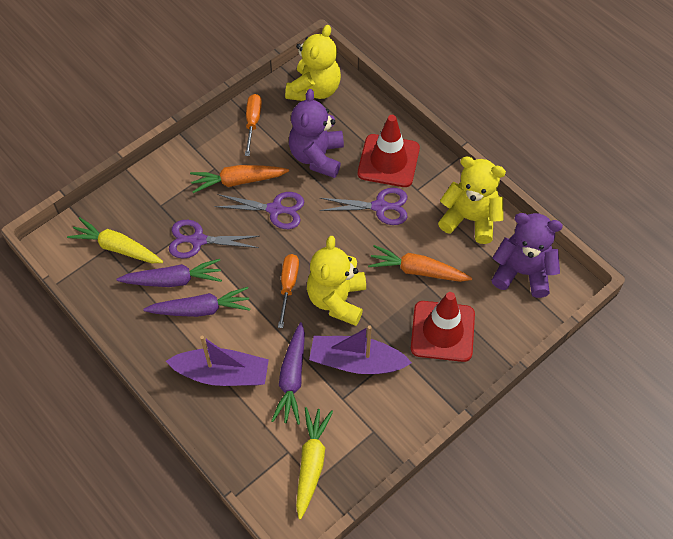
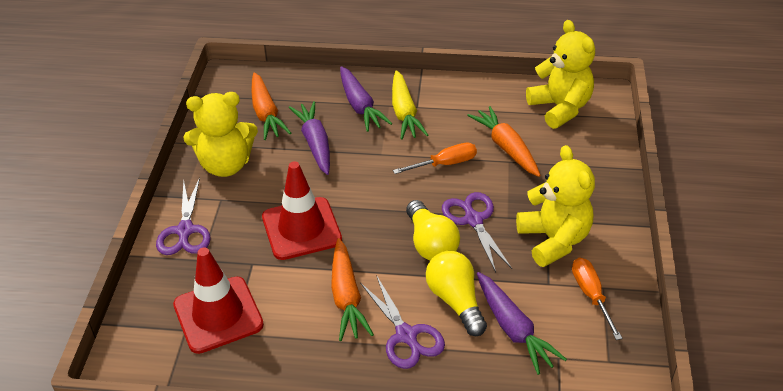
orange carrot: 2 -> 3
purple boat: 2 -> 0
purple teddy bear: 2 -> 0
yellow carrot: 2 -> 1
yellow light bulb: 0 -> 2

